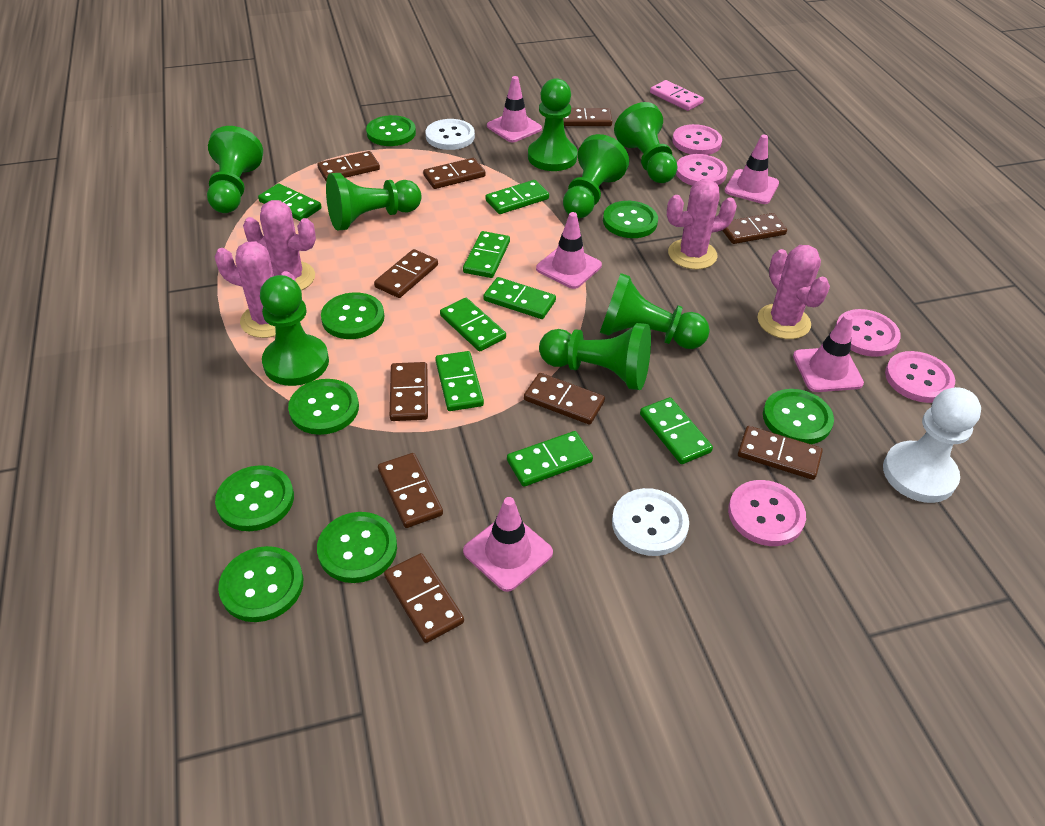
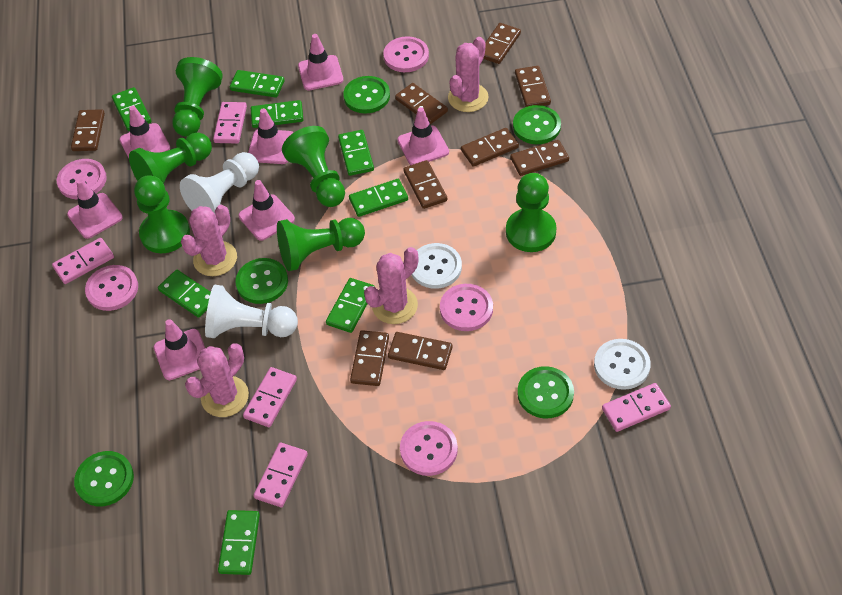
brown domino: 10 -> 9
green button: 8 -> 5
green pawn: 8 -> 6
pink domino: 1 -> 5
pink traffic cone: 5 -> 7
white pawn: 1 -> 2

